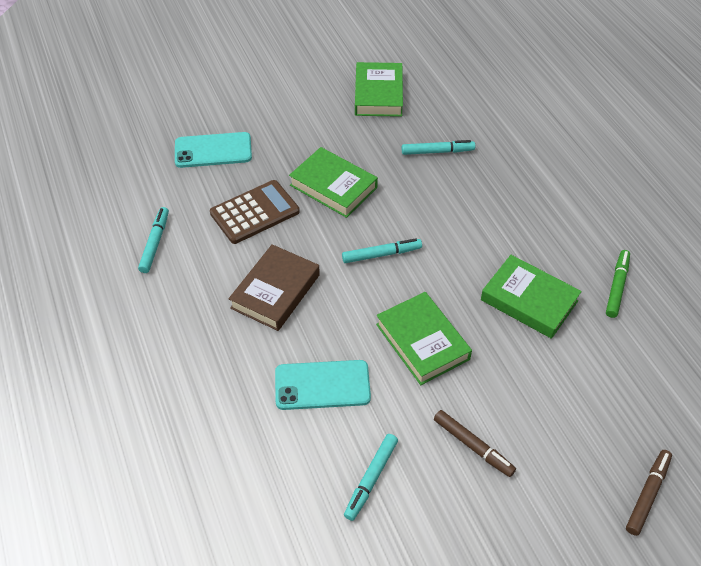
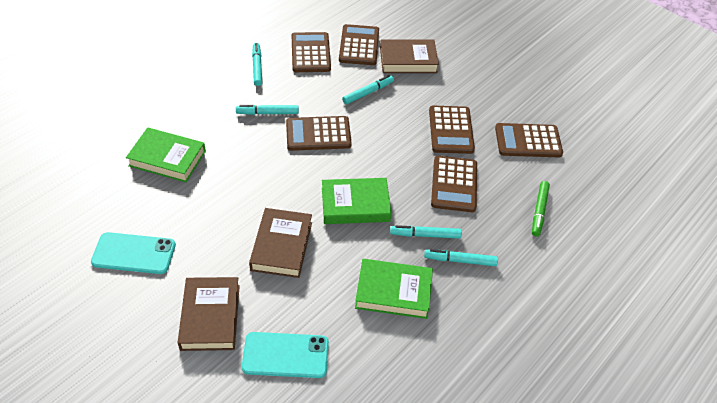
brown book: 1 -> 3
brown calculator: 1 -> 6
brown marker: 2 -> 0
green book: 4 -> 3
turquoise marker: 4 -> 5

